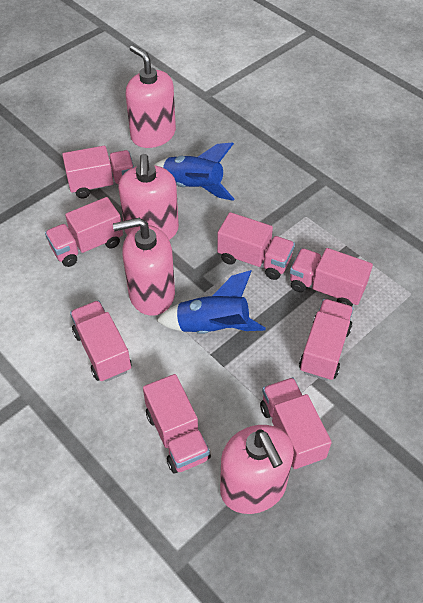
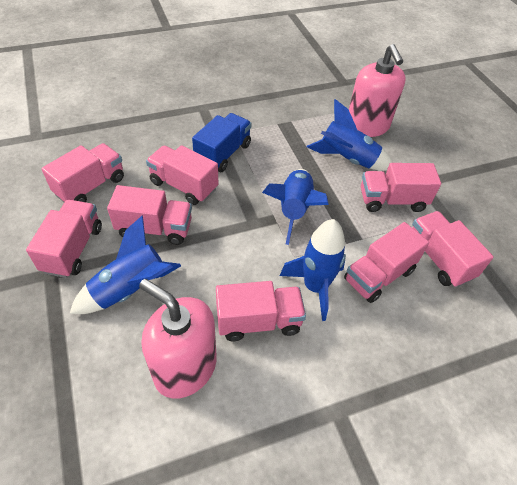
blue rocket: 2 -> 4
blue truck: 0 -> 1
pink soap dispenser: 4 -> 2

